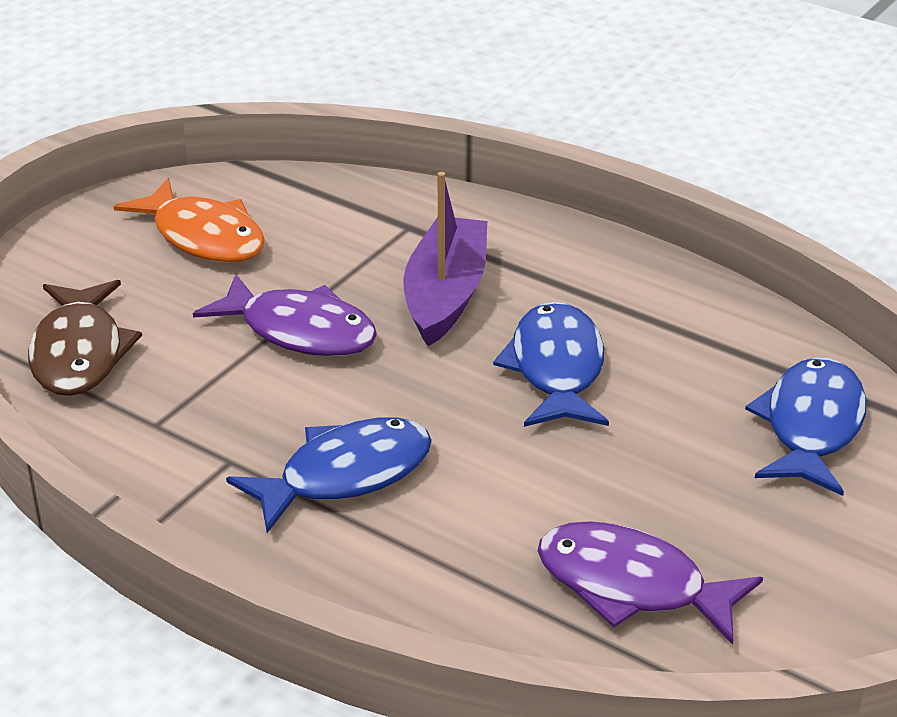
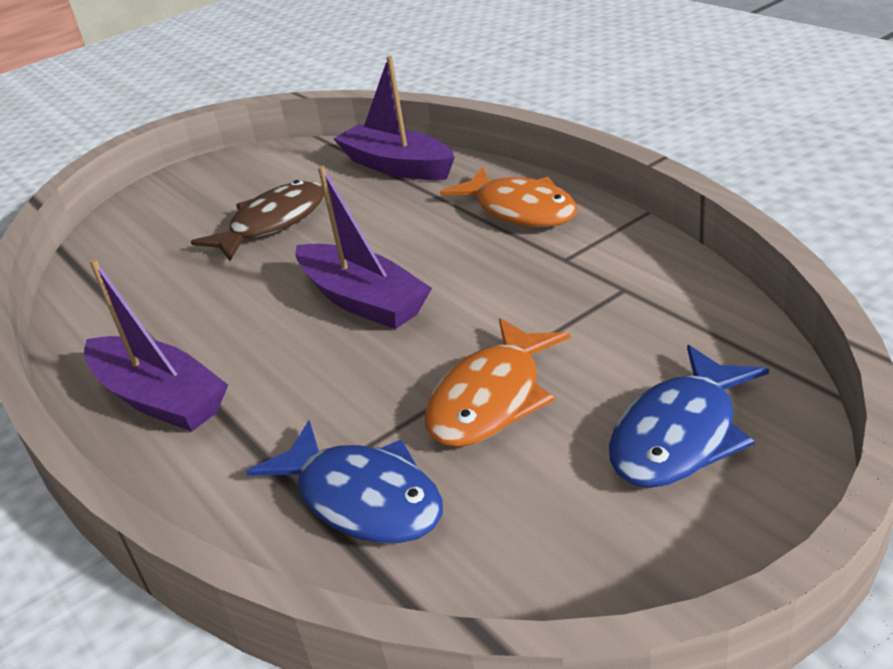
blue fish: 3 -> 2
orange fish: 1 -> 2
purple boat: 1 -> 3
purple fish: 2 -> 0

